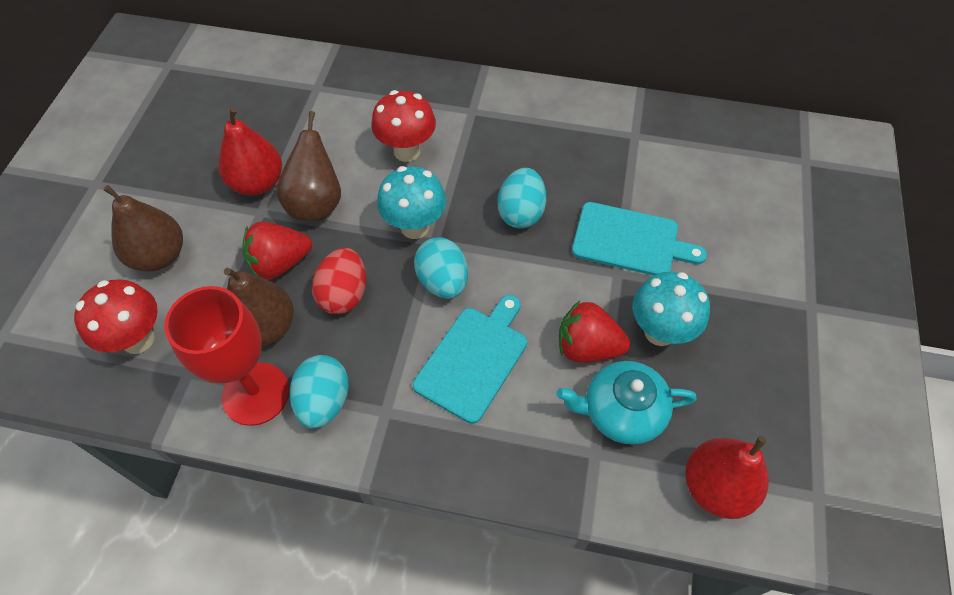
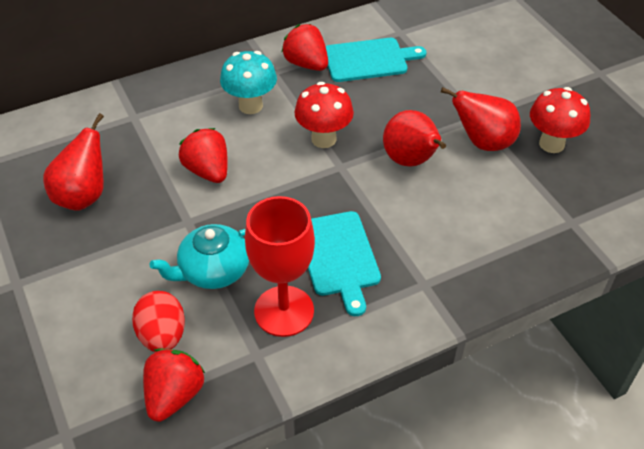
brown pear: 3 -> 0
red pear: 2 -> 3
red strawberry: 2 -> 3
turquoise egg: 3 -> 0
turquoise mushroom: 2 -> 1

